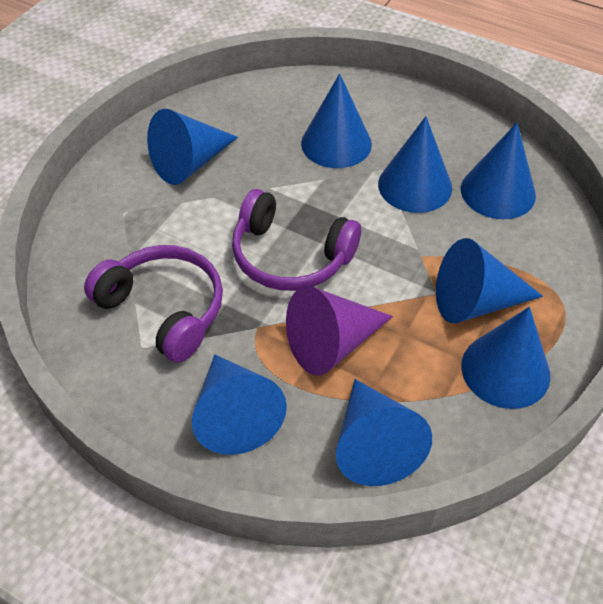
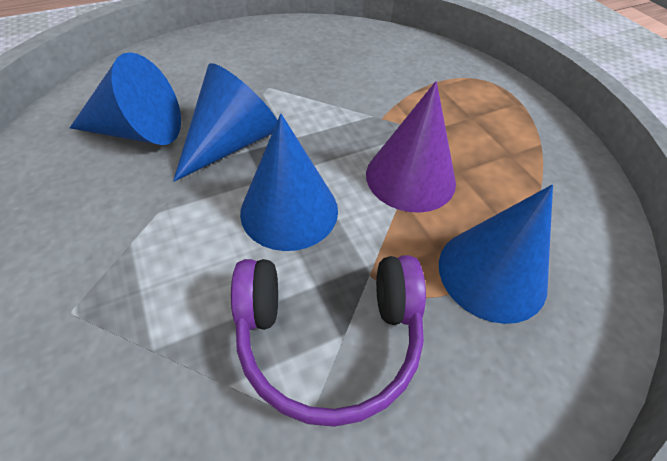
blue cone: 8 -> 4
purple headphones: 2 -> 1

